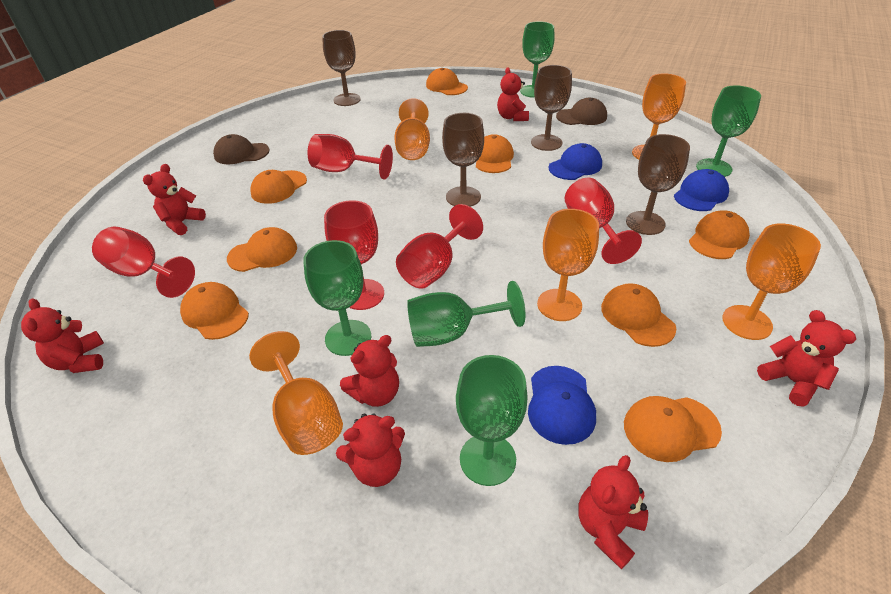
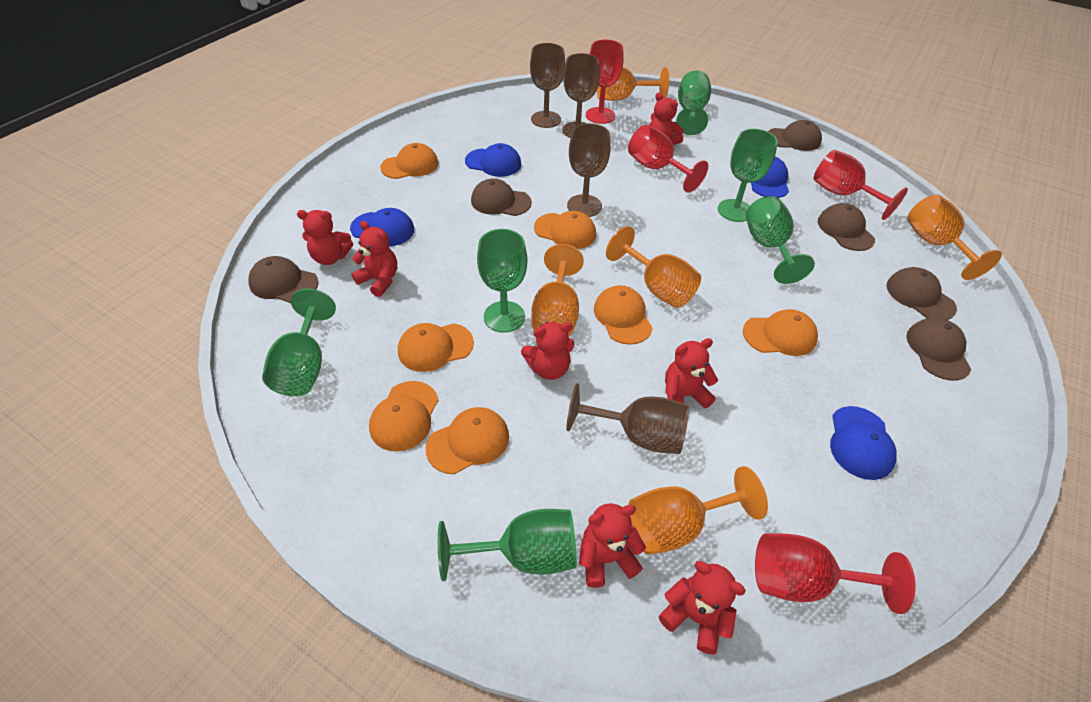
blue cap: 3 -> 4
brown cap: 2 -> 6
green goblet: 5 -> 6
orange cap: 8 -> 7
red goblet: 5 -> 4

